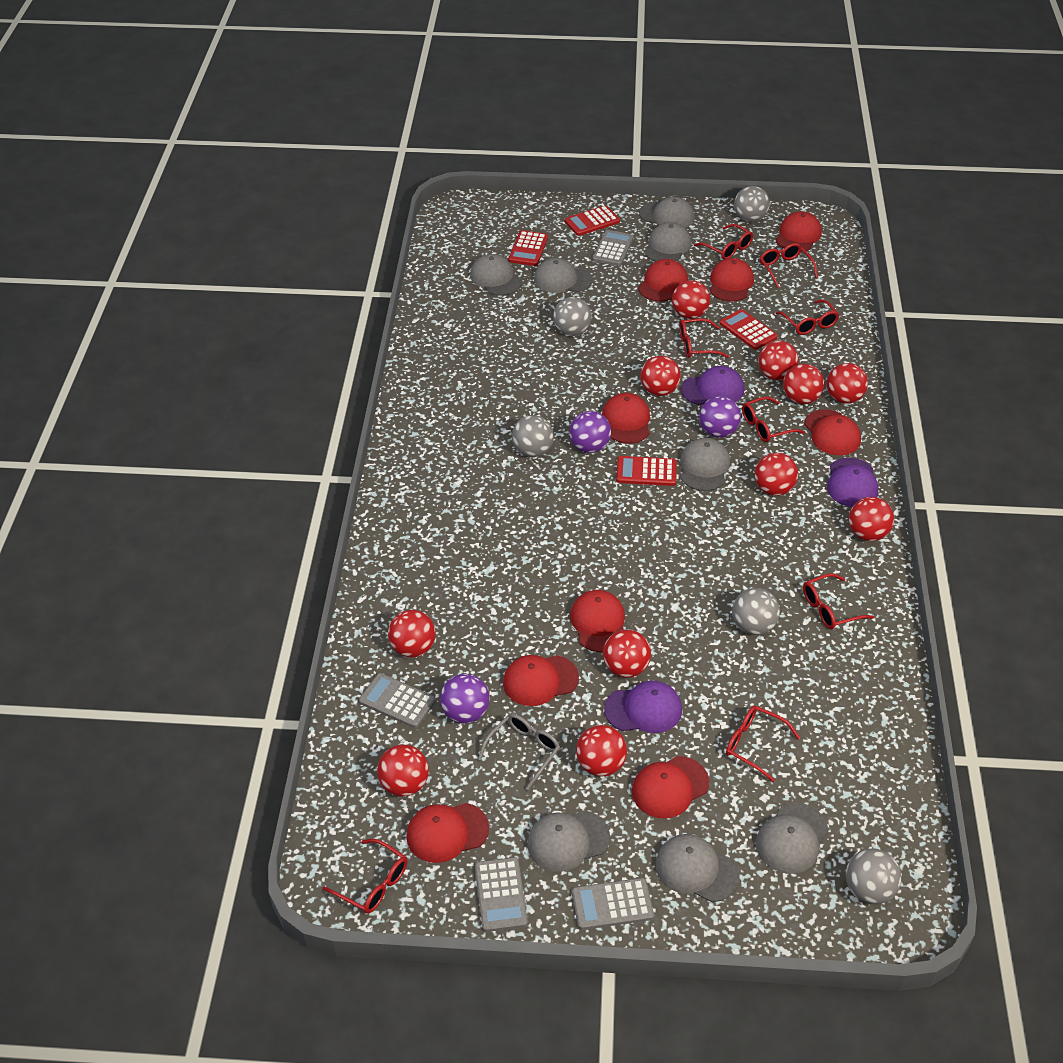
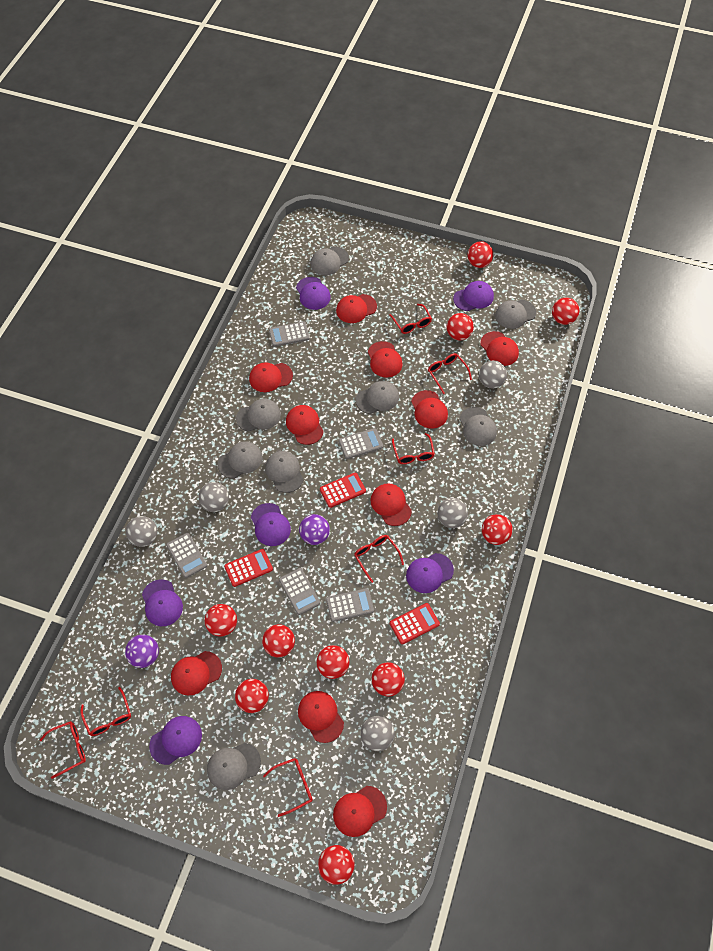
grey calculator: 4 -> 5
grey glasses: 1 -> 0
purple ball: 3 -> 2
purple cap: 3 -> 6
red ball: 11 -> 10
red calculator: 4 -> 3
red cap: 9 -> 10
red glasses: 8 -> 7

